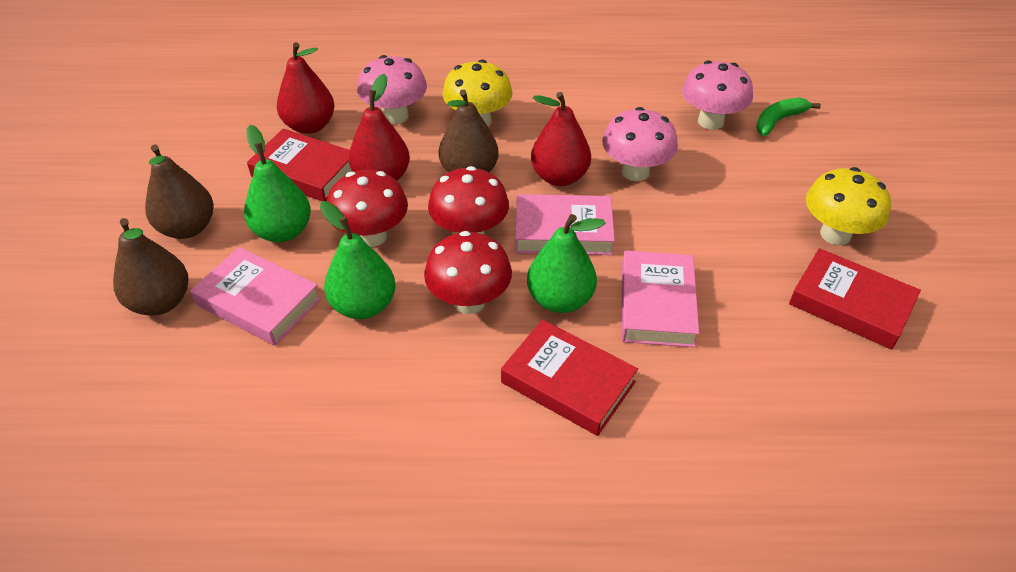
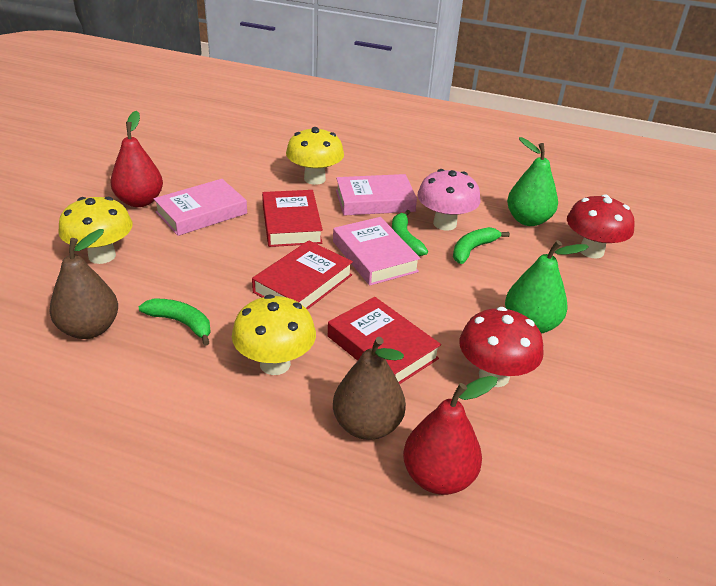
brown pear: 3 -> 2
green banana: 1 -> 3
green pear: 3 -> 2
pink mushroom: 3 -> 1
red mushroom: 3 -> 2
red pear: 3 -> 2
yellow mushroom: 2 -> 3

